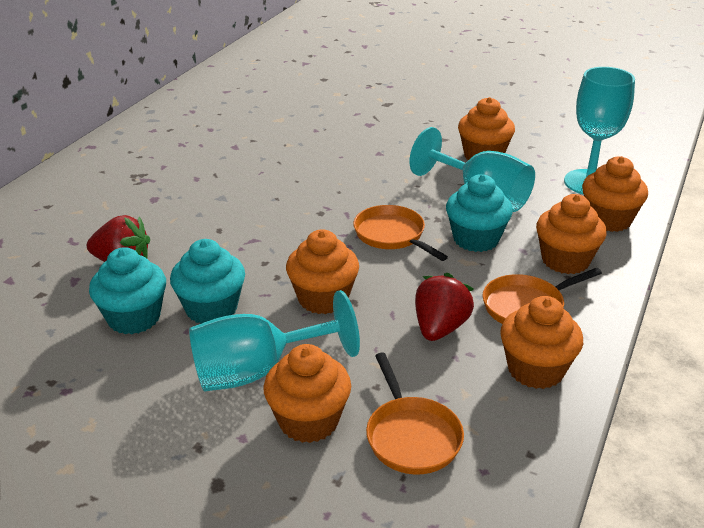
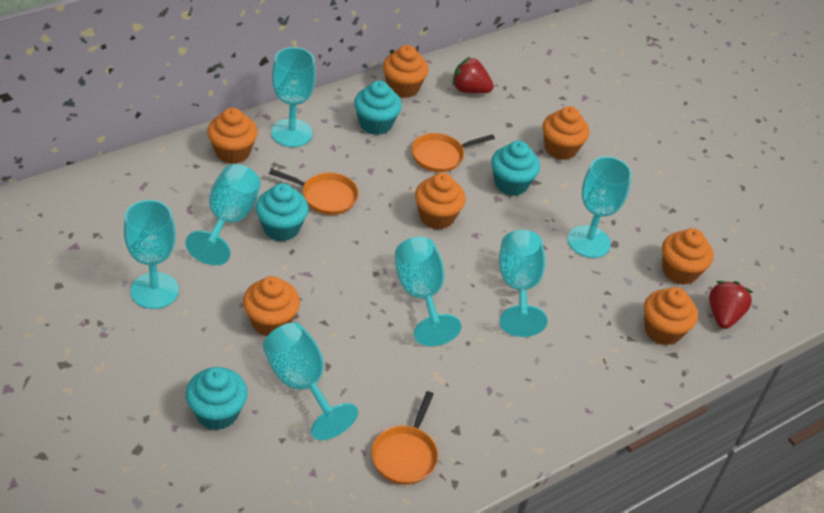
orange cupcake: 6 -> 7
turquoise cupcake: 3 -> 4
turquoise goblet: 3 -> 7

